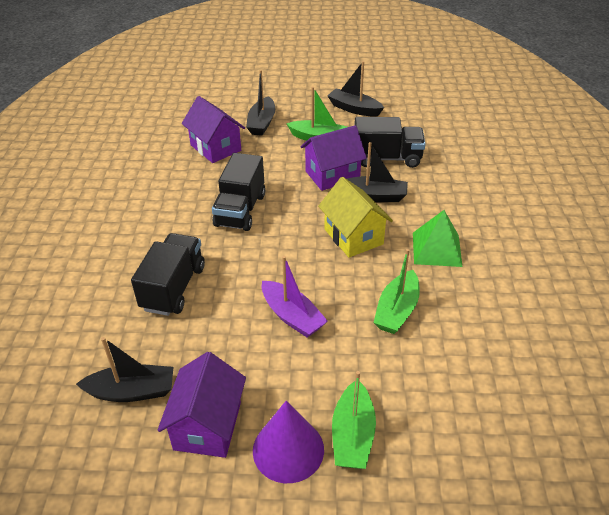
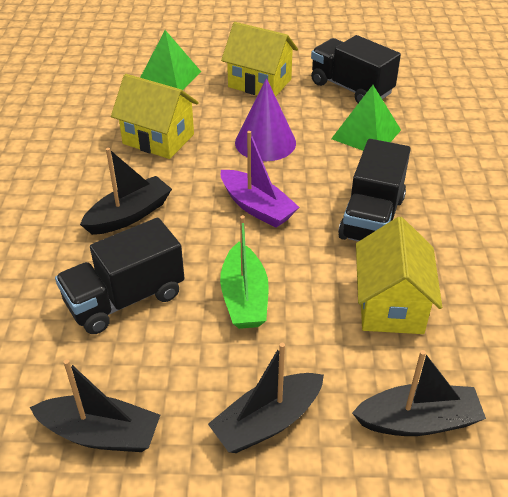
green boat: 3 -> 1
green pyramid: 1 -> 2
purple house: 3 -> 0
yellow house: 1 -> 3

